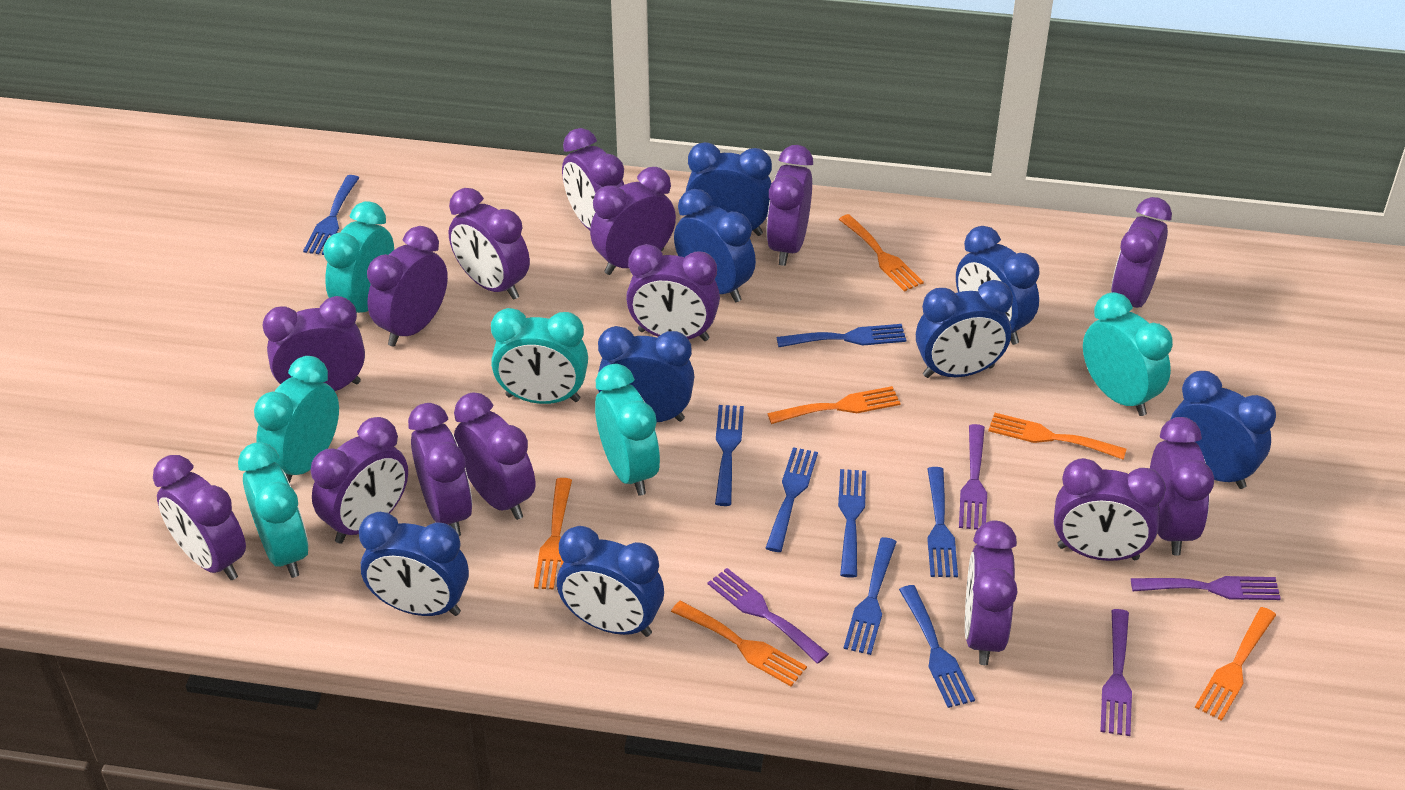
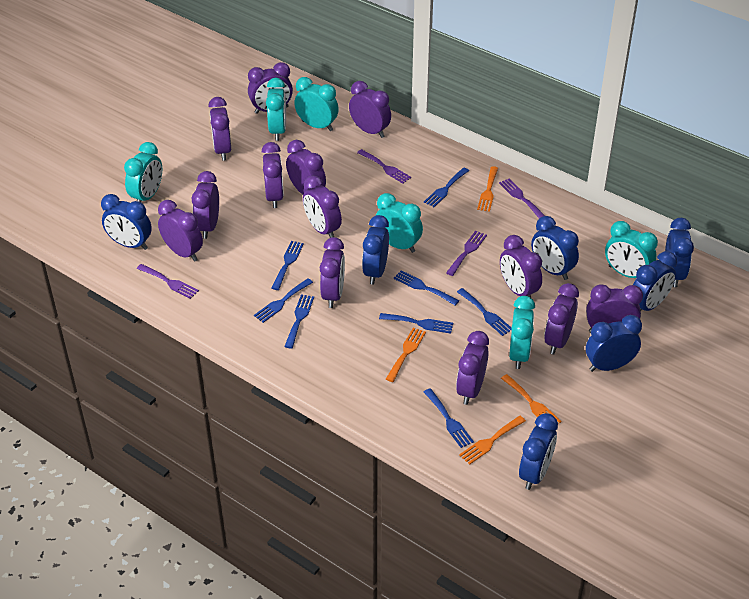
blue clock: 8 -> 7
orange fork: 6 -> 4
purple clock: 15 -> 13

